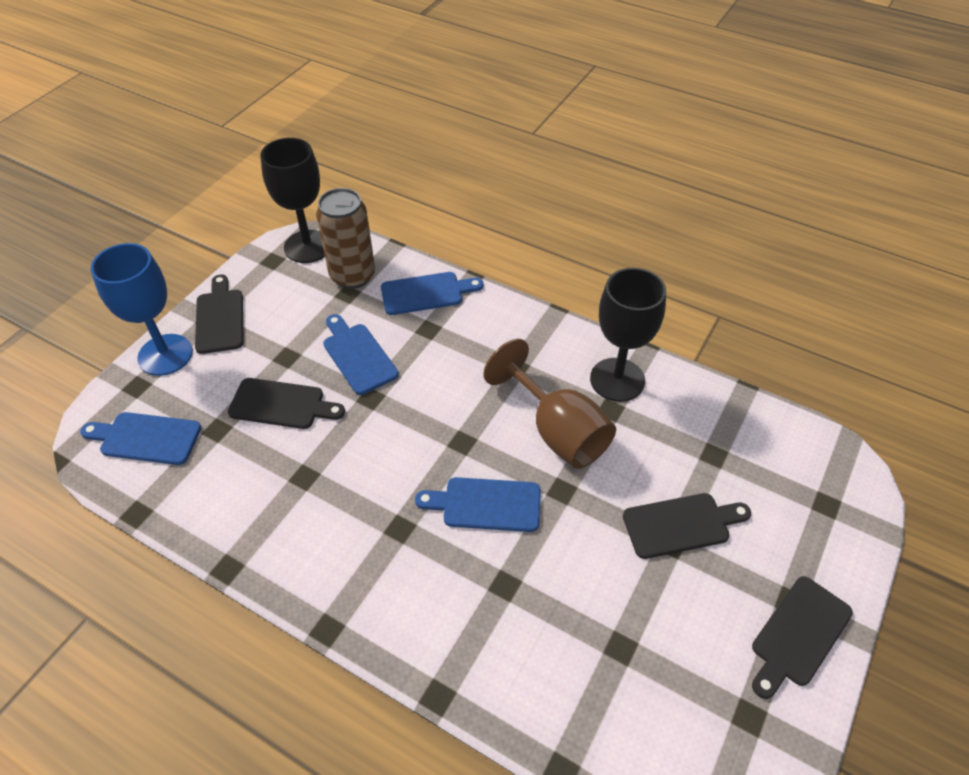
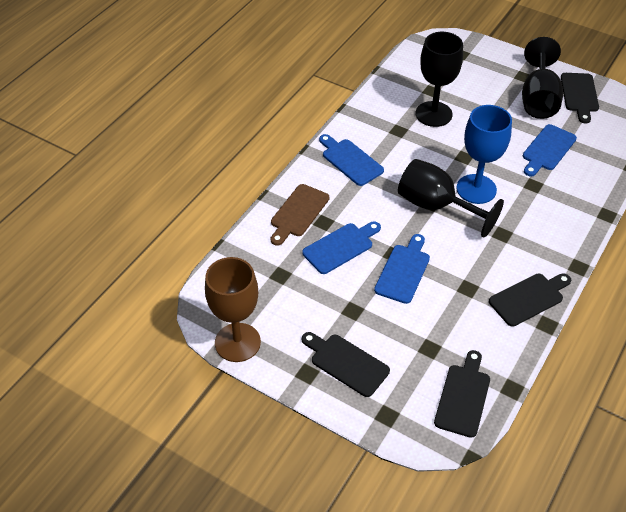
black goblet: 2 -> 3
brown can: 1 -> 0
brown cutting board: 0 -> 1

